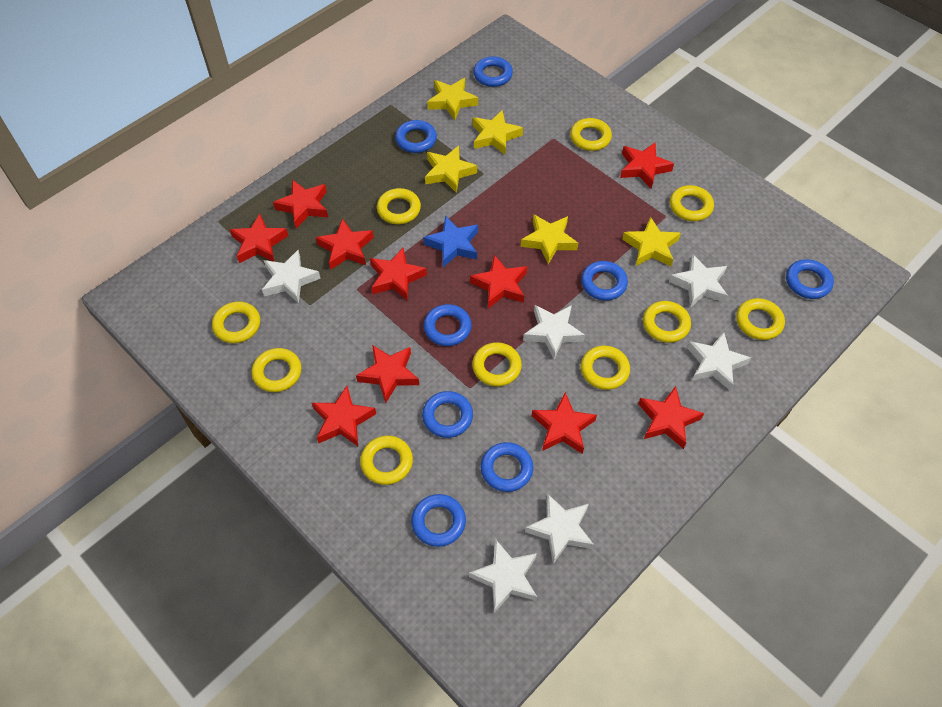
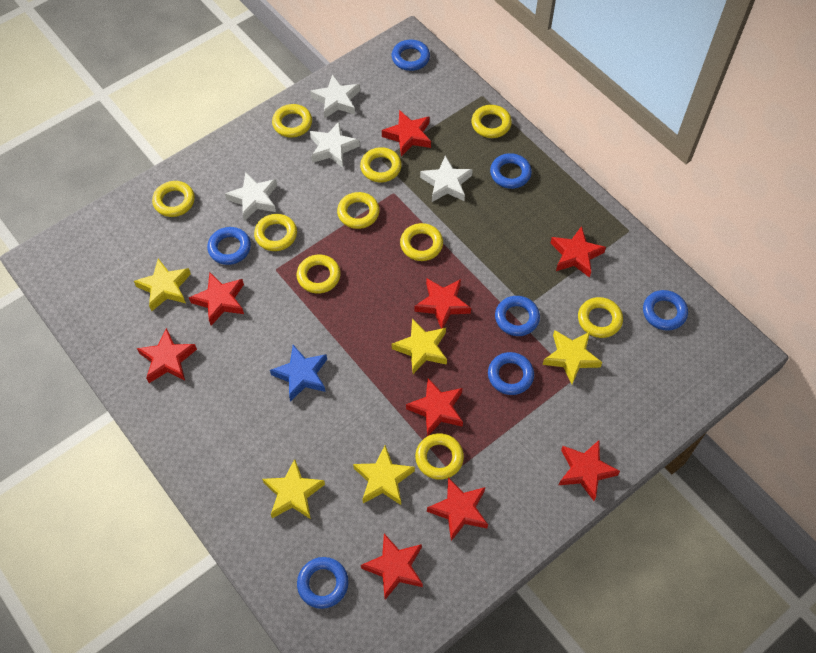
blue ring: 8 -> 7
red star: 10 -> 9
white star: 6 -> 4

